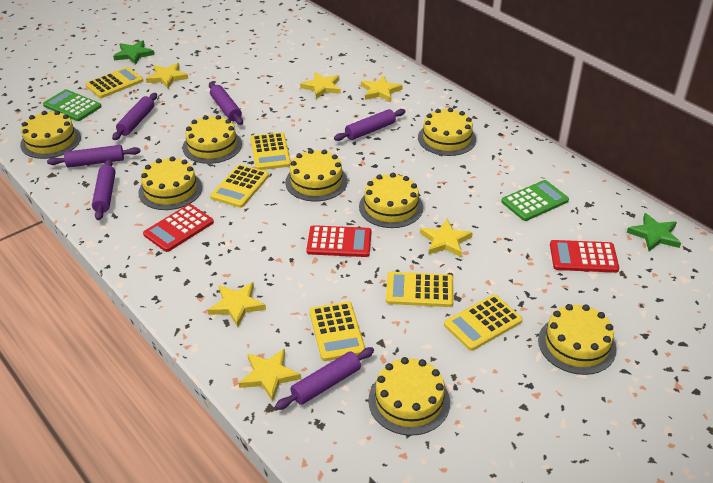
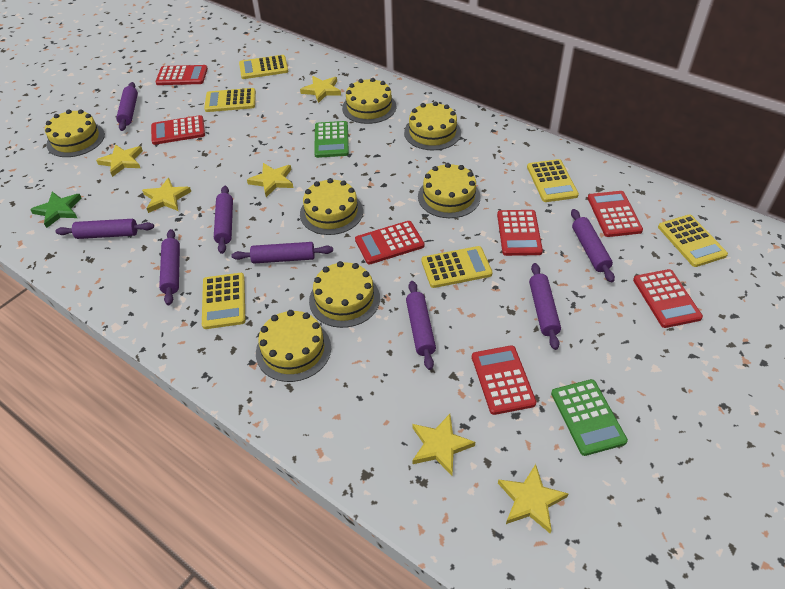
green star: 2 -> 1
purple rolling pin: 6 -> 8
red calculator: 3 -> 7
yellow cake: 8 -> 7

